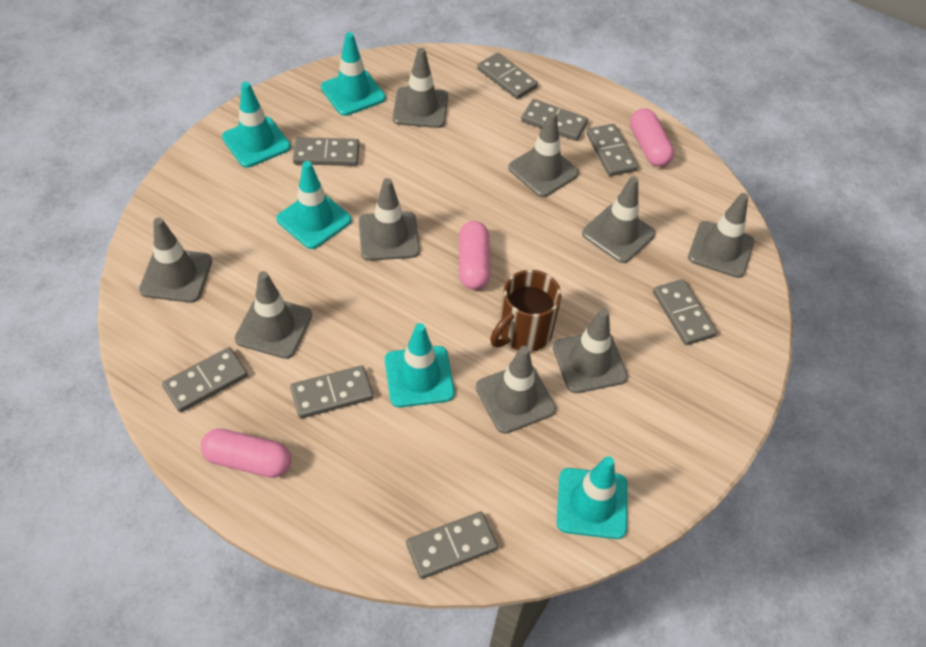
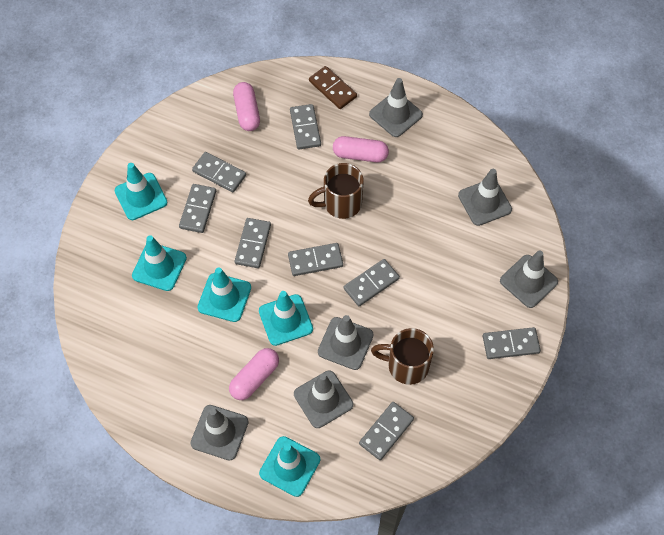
brown domino: 0 -> 1
brown mug: 1 -> 2
grey traffic cone: 9 -> 6

